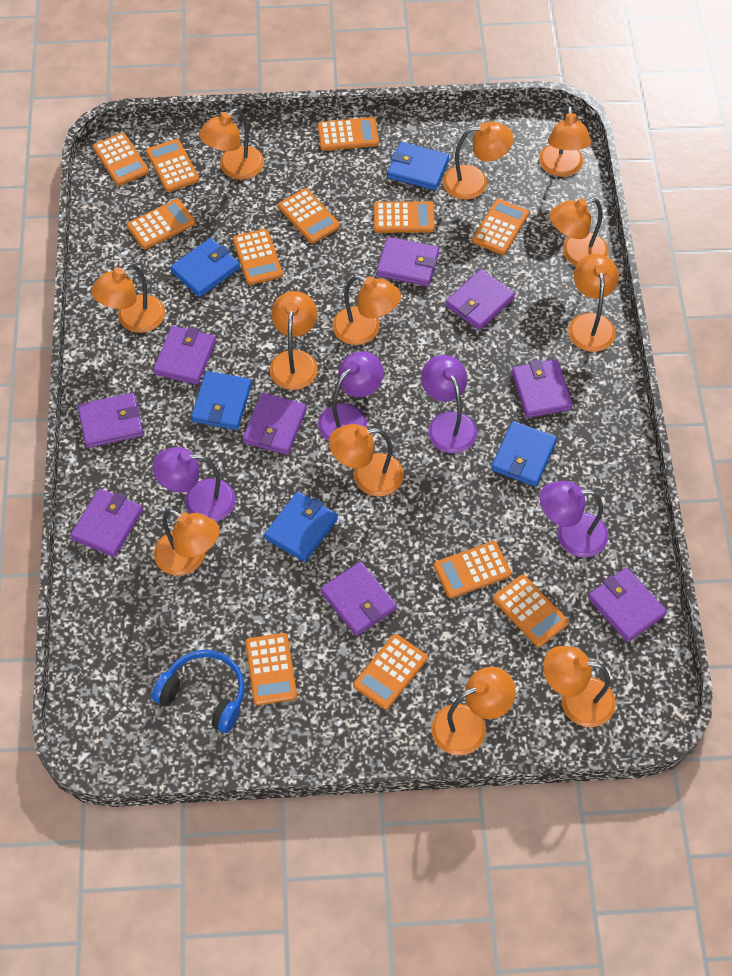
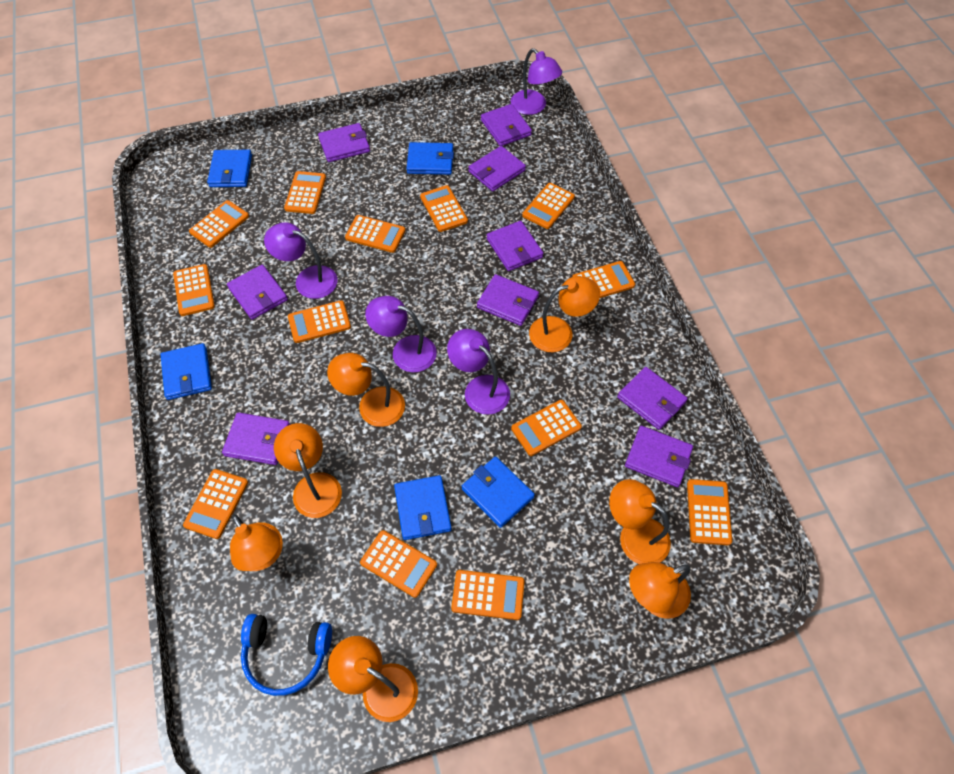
orange calculator: 12 -> 13
orange lamp: 12 -> 7

